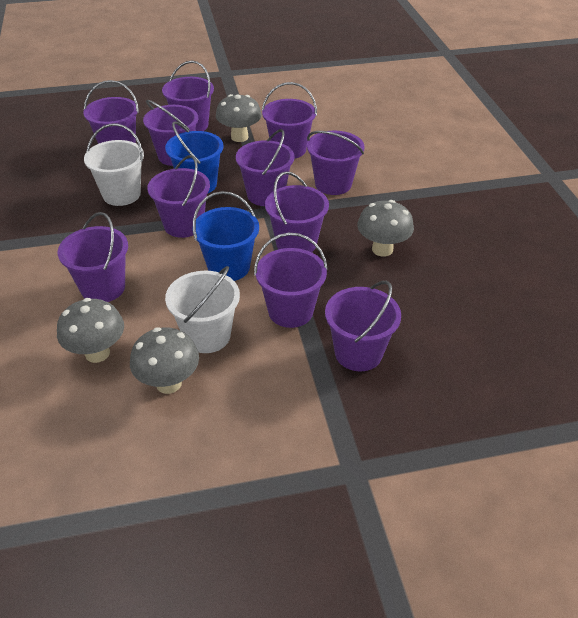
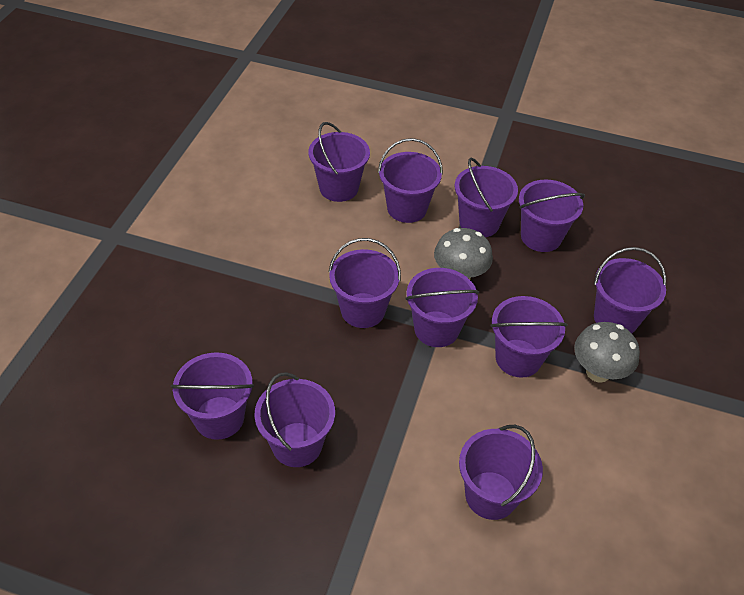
blue bucket: 2 -> 0
grey mushroom: 4 -> 2
white bucket: 2 -> 0

